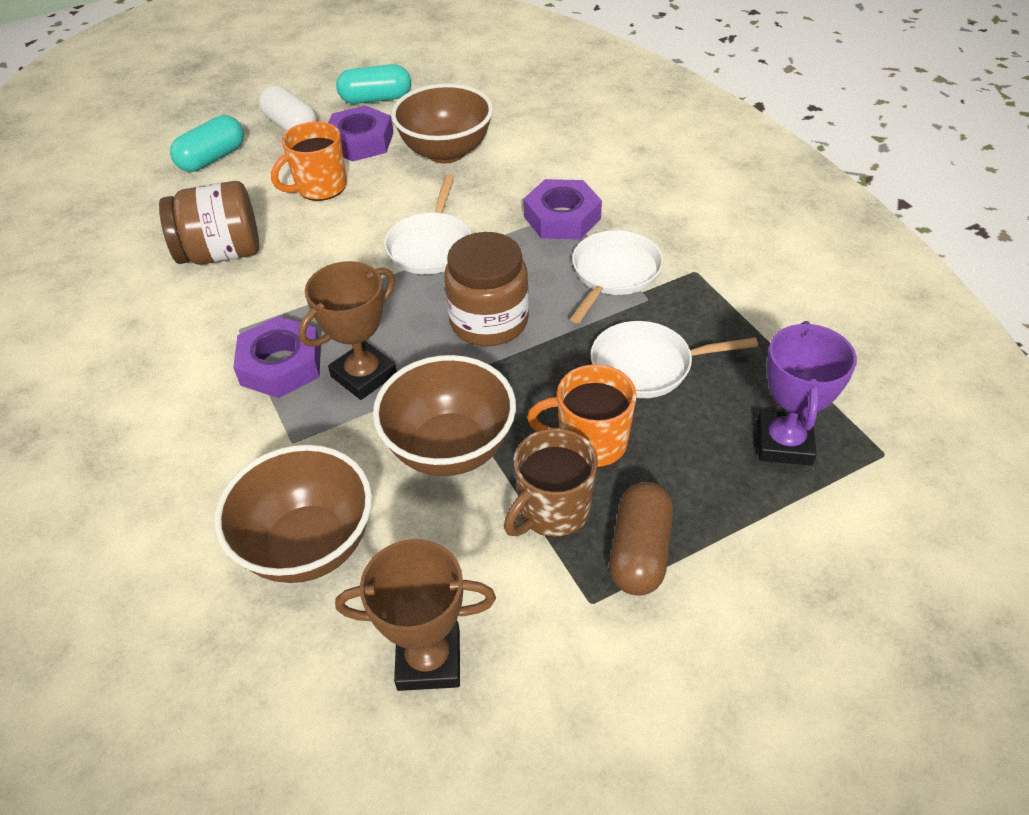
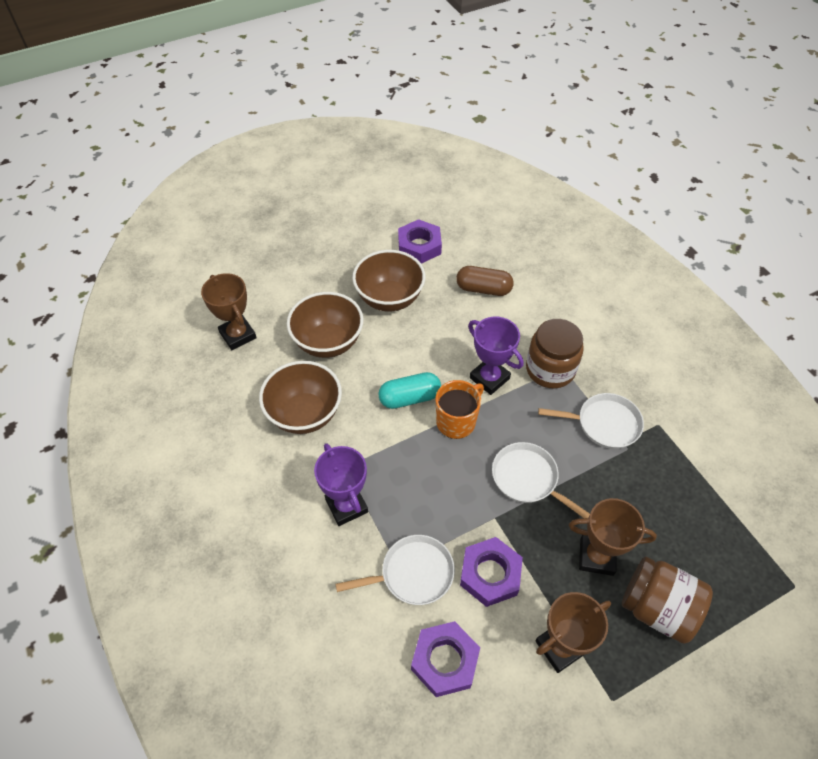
brown mug: 1 -> 0
brown trophy: 2 -> 3
orange mug: 2 -> 1
purple trophy: 1 -> 2
turquoise capsule: 2 -> 1
white capsule: 1 -> 0

